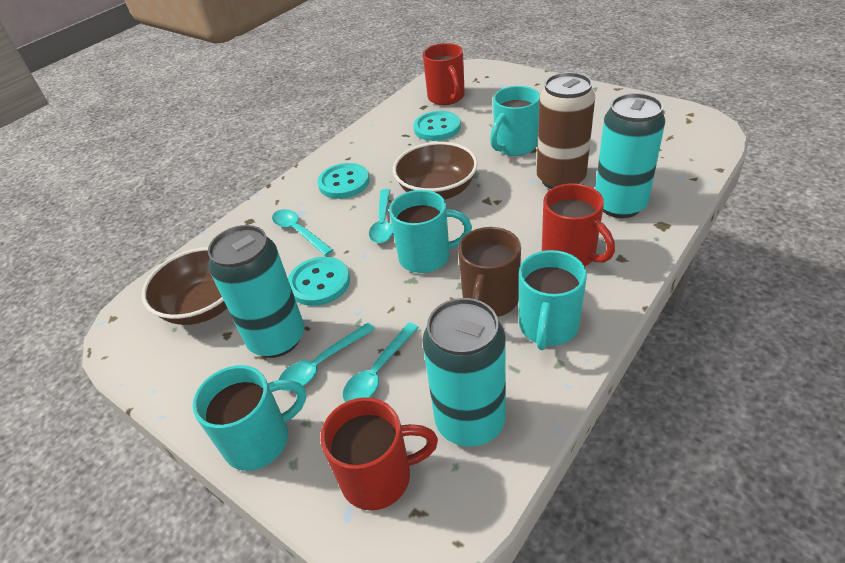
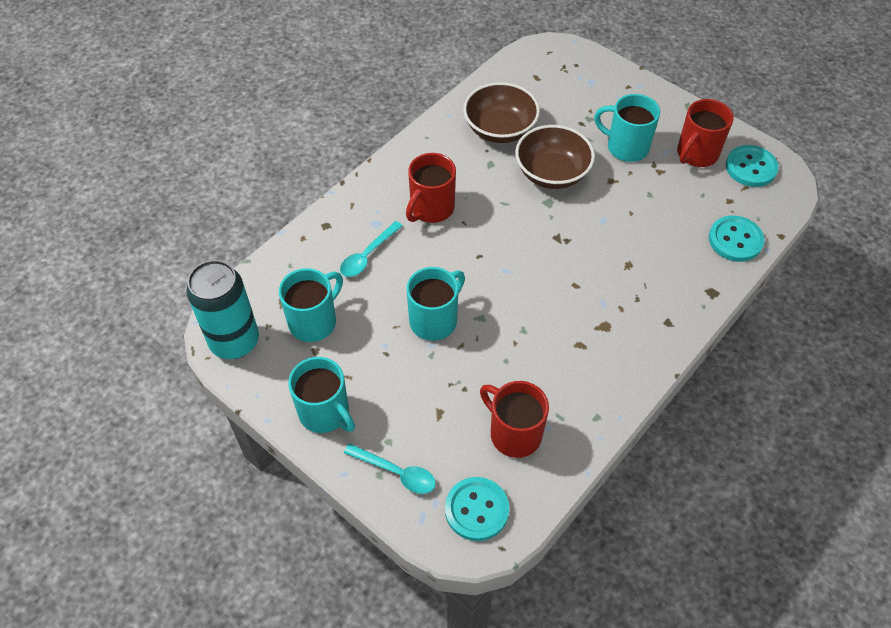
brown can: 1 -> 0
brown mug: 1 -> 0
turquoise can: 3 -> 1
turquoise spoon: 4 -> 2

